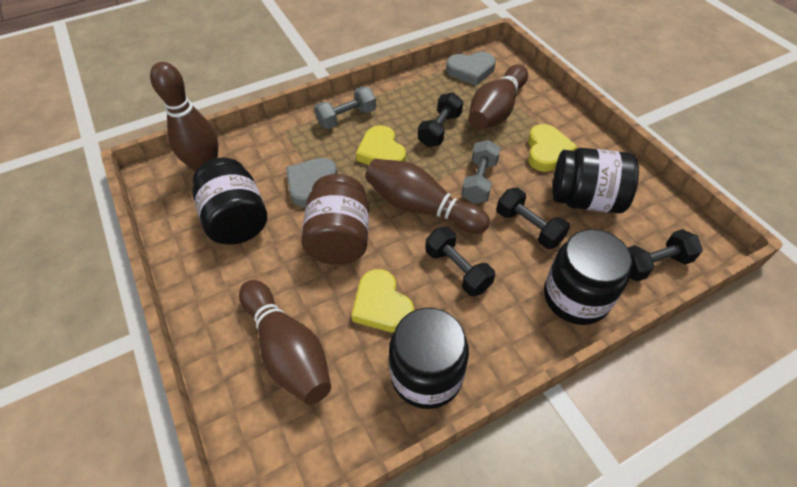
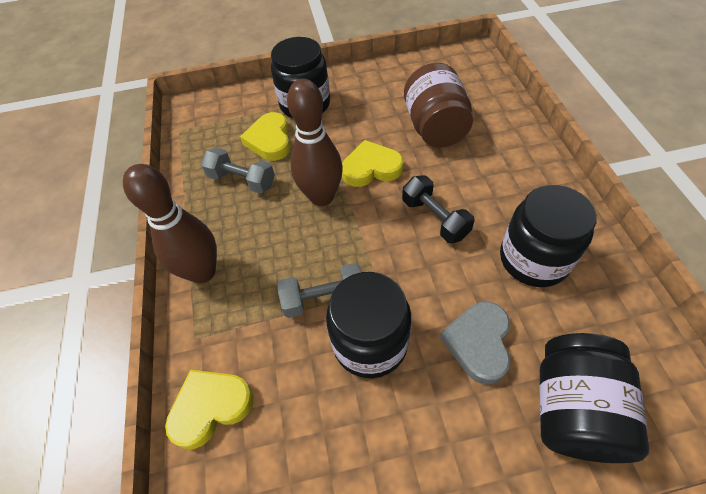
black dumbbell: 4 -> 1
brown bowling pin: 4 -> 2
grey heart: 2 -> 1

